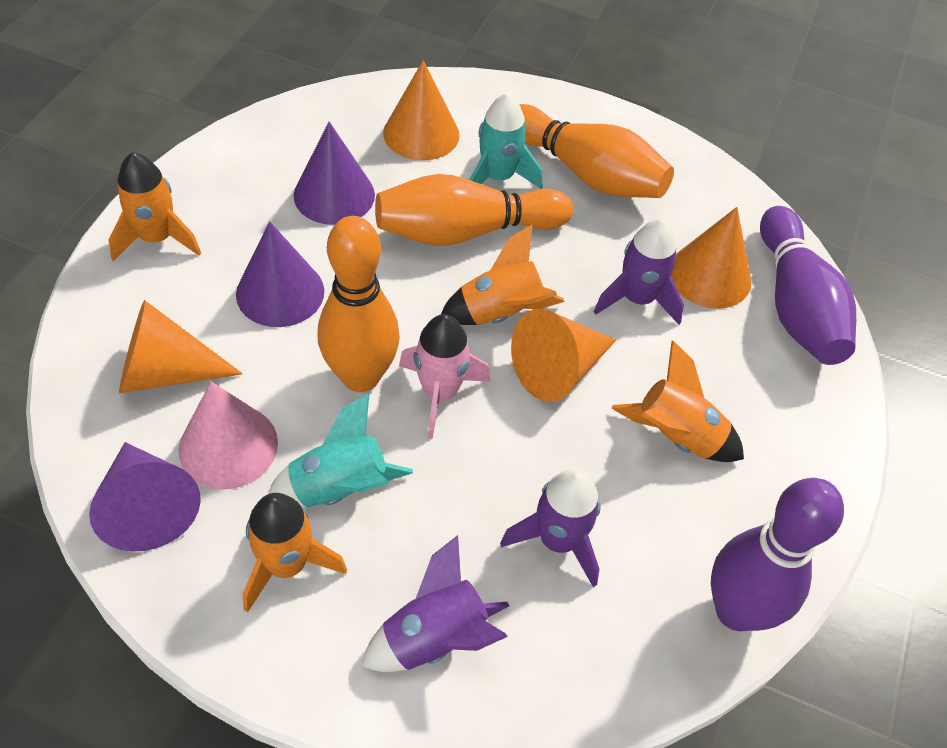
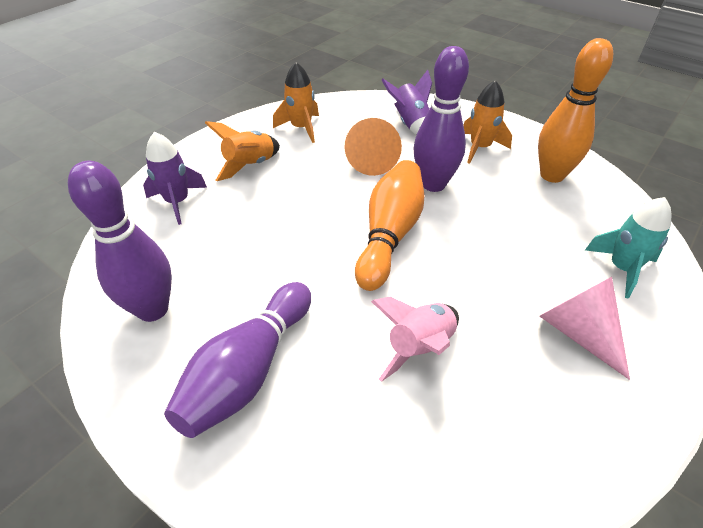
orange bowling pin: 3 -> 2
orange cone: 4 -> 1
orange rocket: 4 -> 3
purple bowling pin: 2 -> 3
purple cone: 3 -> 0
purple rocket: 3 -> 2
turquoise rocket: 2 -> 1

